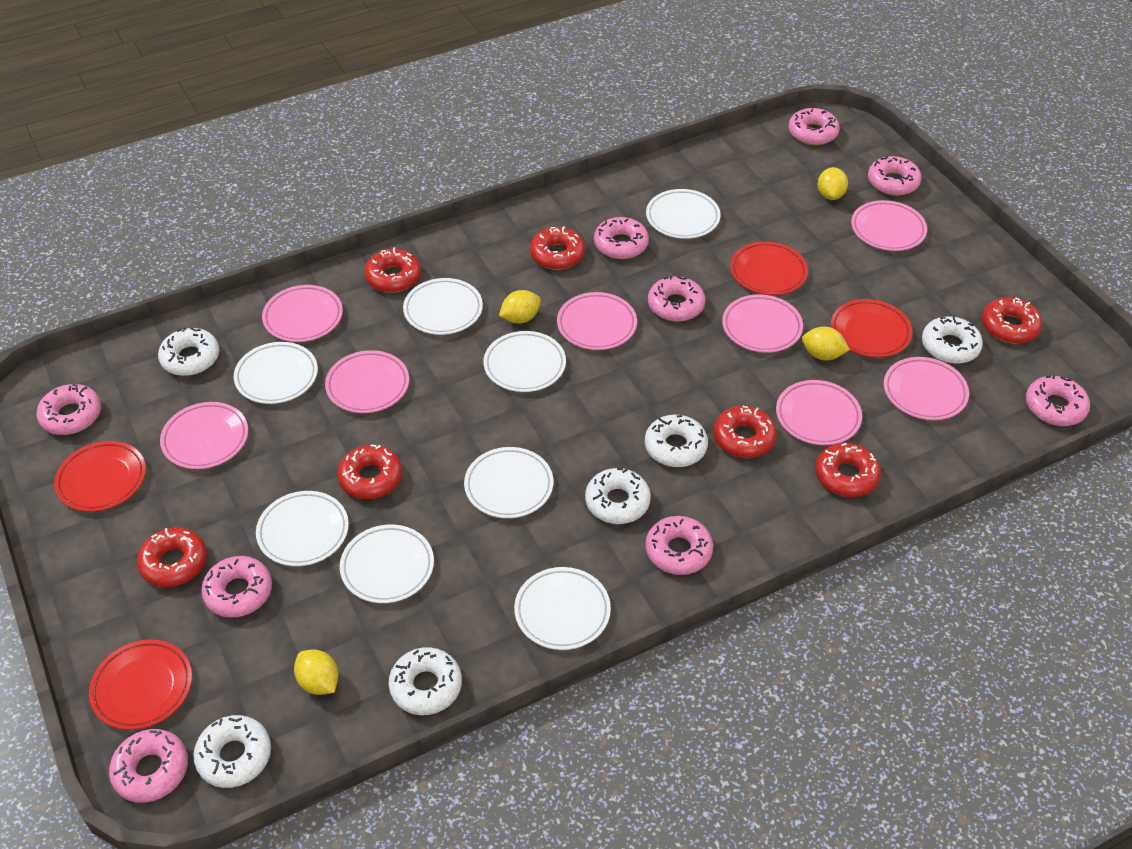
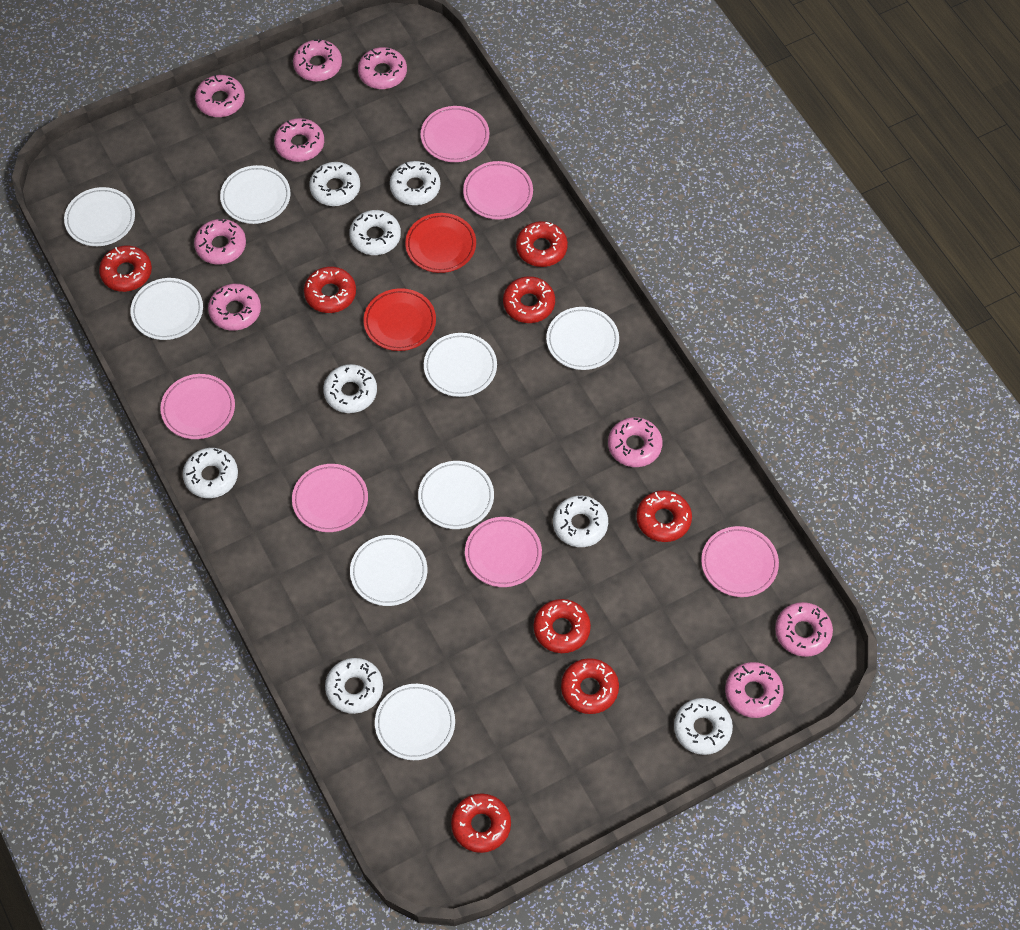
pink plate: 8 -> 6
red donut: 7 -> 8
red plate: 4 -> 2
white donut: 6 -> 8
yellow lemon: 4 -> 0

